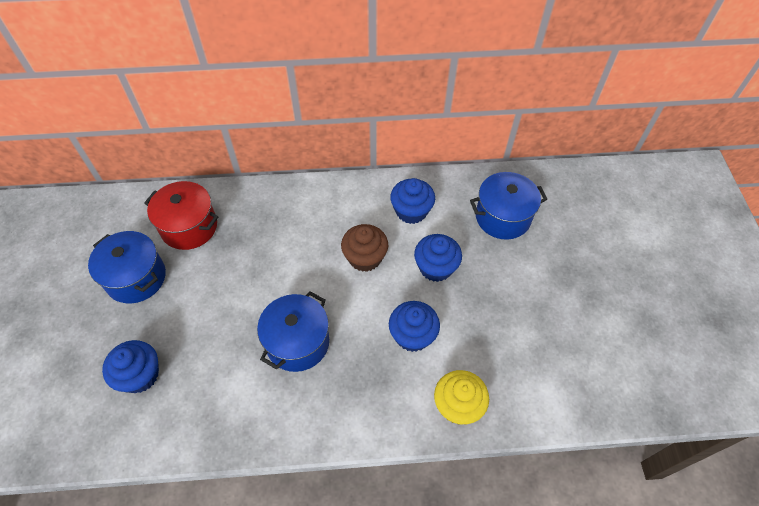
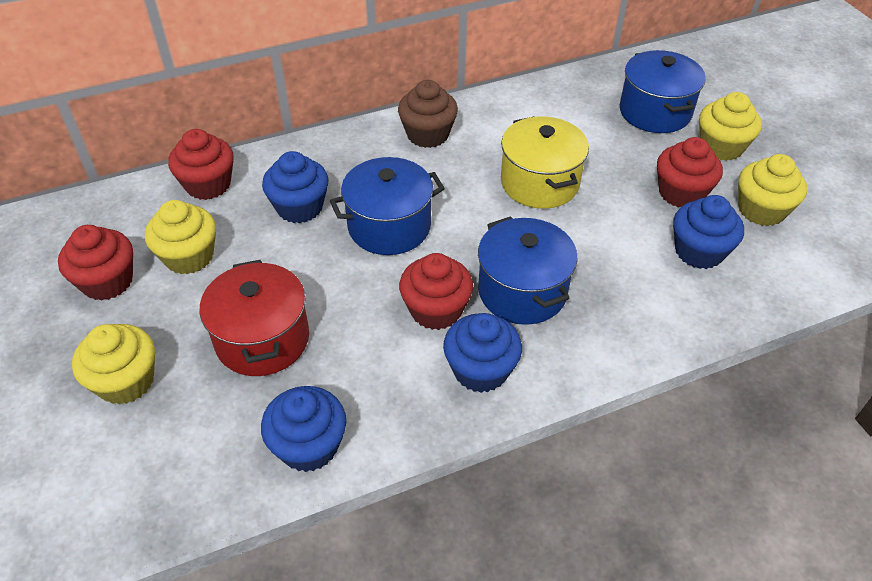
red cupcake: 0 -> 4
yellow cupcake: 1 -> 4
yellow pot: 0 -> 1

